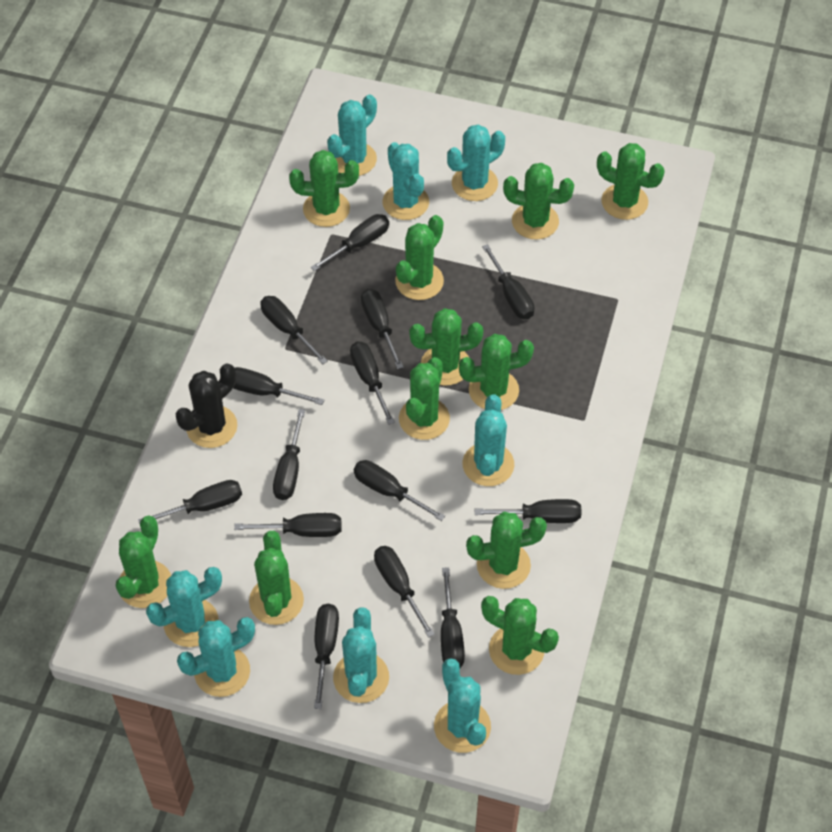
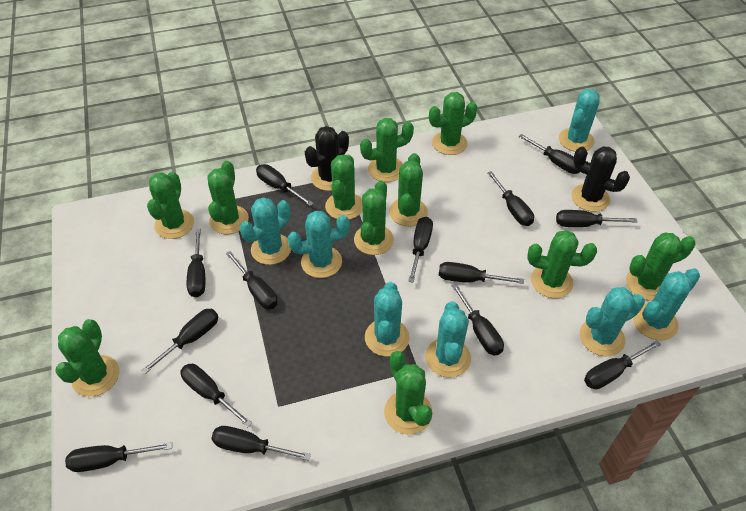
black cactus: 1 -> 2
turquoise cactus: 8 -> 7

